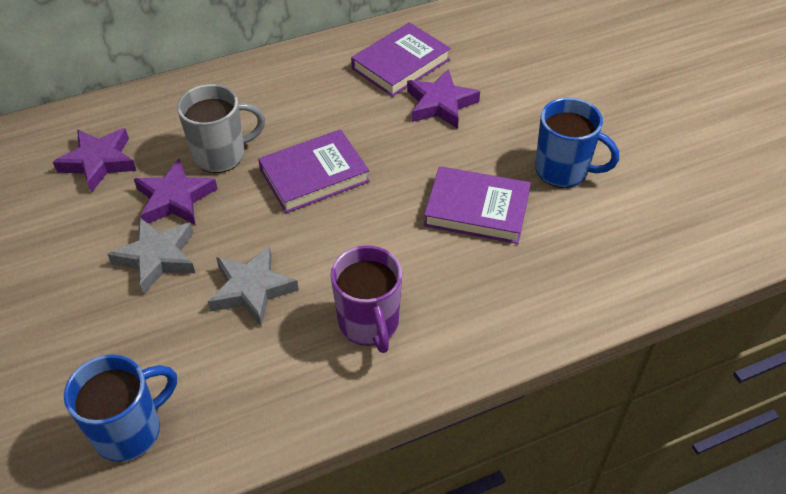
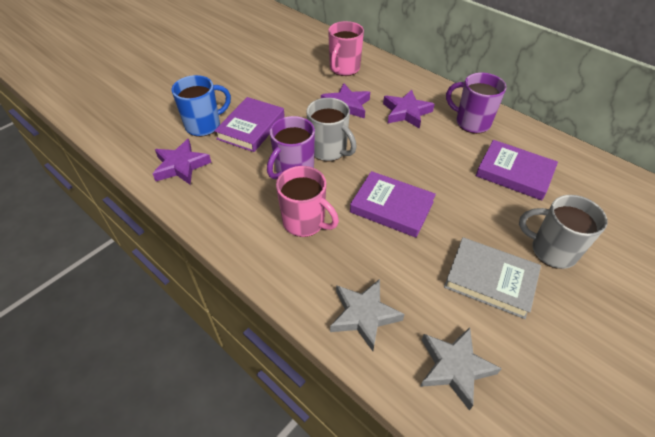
blue mug: 2 -> 1
grey book: 0 -> 1
grey mug: 1 -> 2
pink mug: 0 -> 2
purple mug: 1 -> 2

